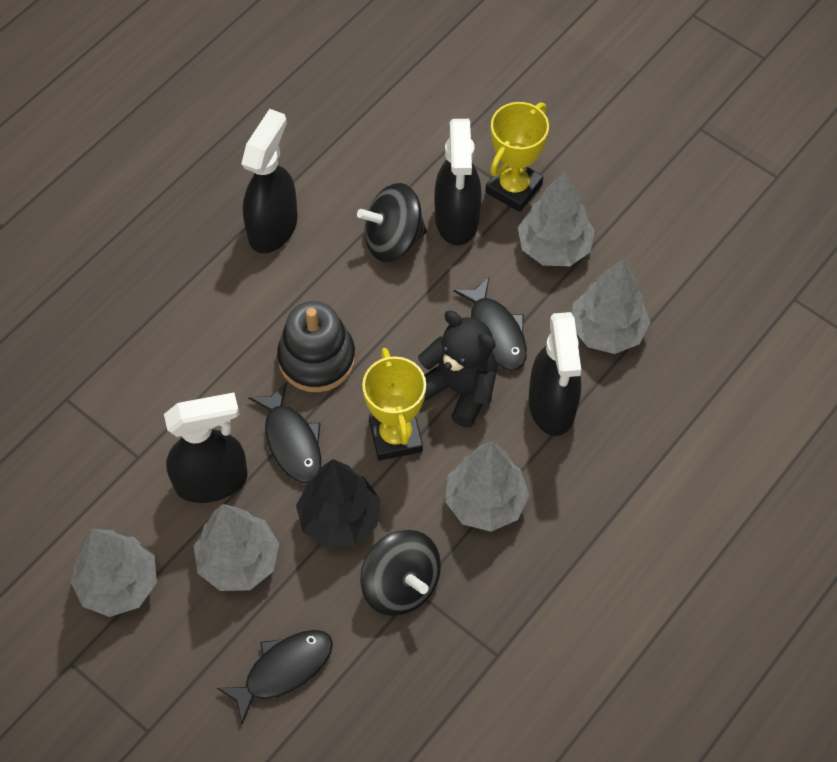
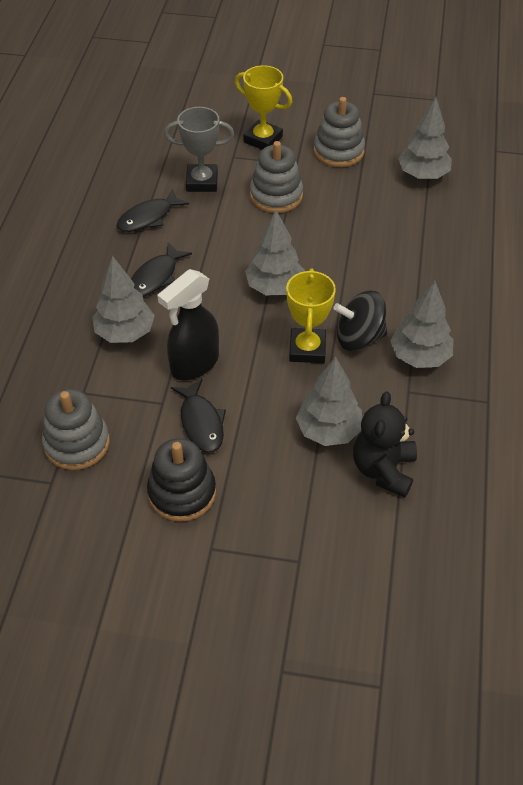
black spinning top: 2 -> 1
black spray bottle: 4 -> 1
black tree: 1 -> 0
grey stacking toy: 0 -> 3
grey trophy: 0 -> 1

